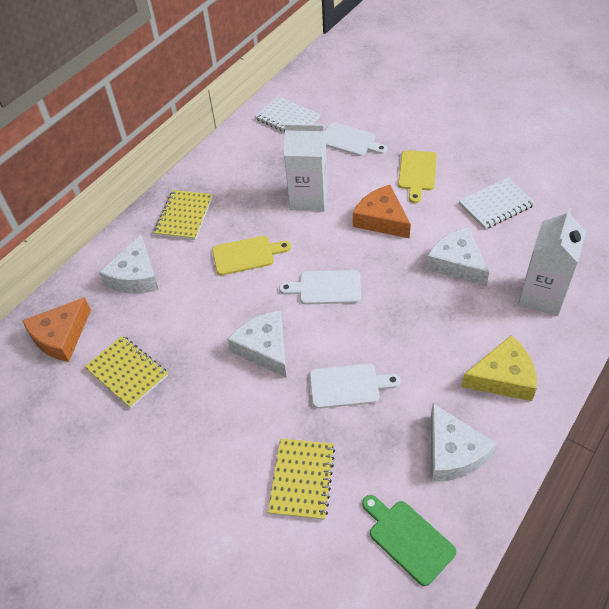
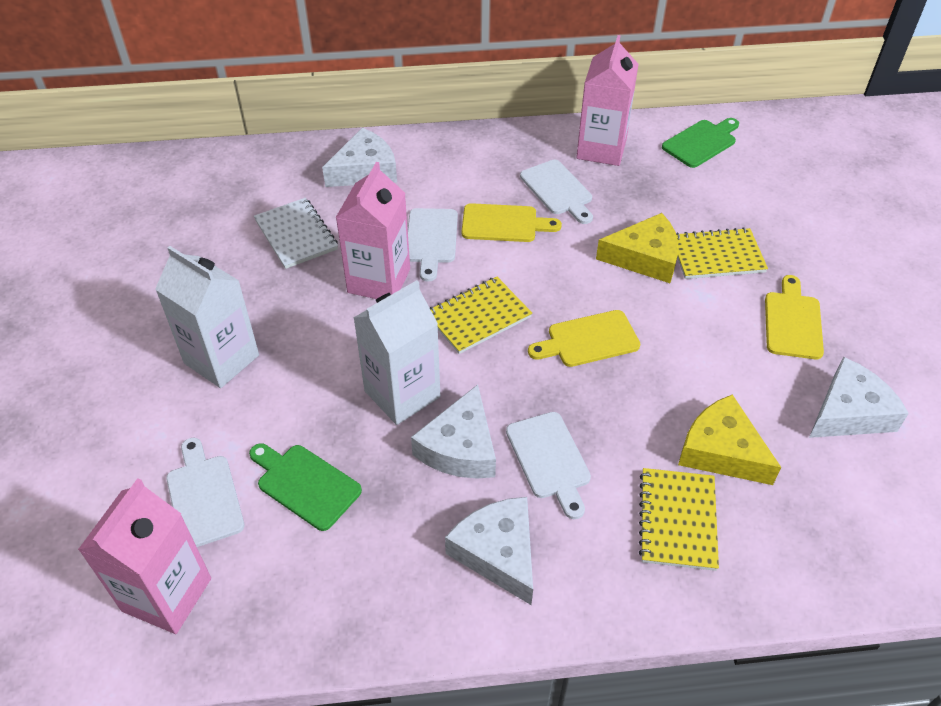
green cutting board: 1 -> 2
orange cheese: 2 -> 0
pink carton: 0 -> 3
white cutting board: 3 -> 4
white notebook: 2 -> 1
yellow cheese: 1 -> 2
yellow cutting board: 2 -> 3

